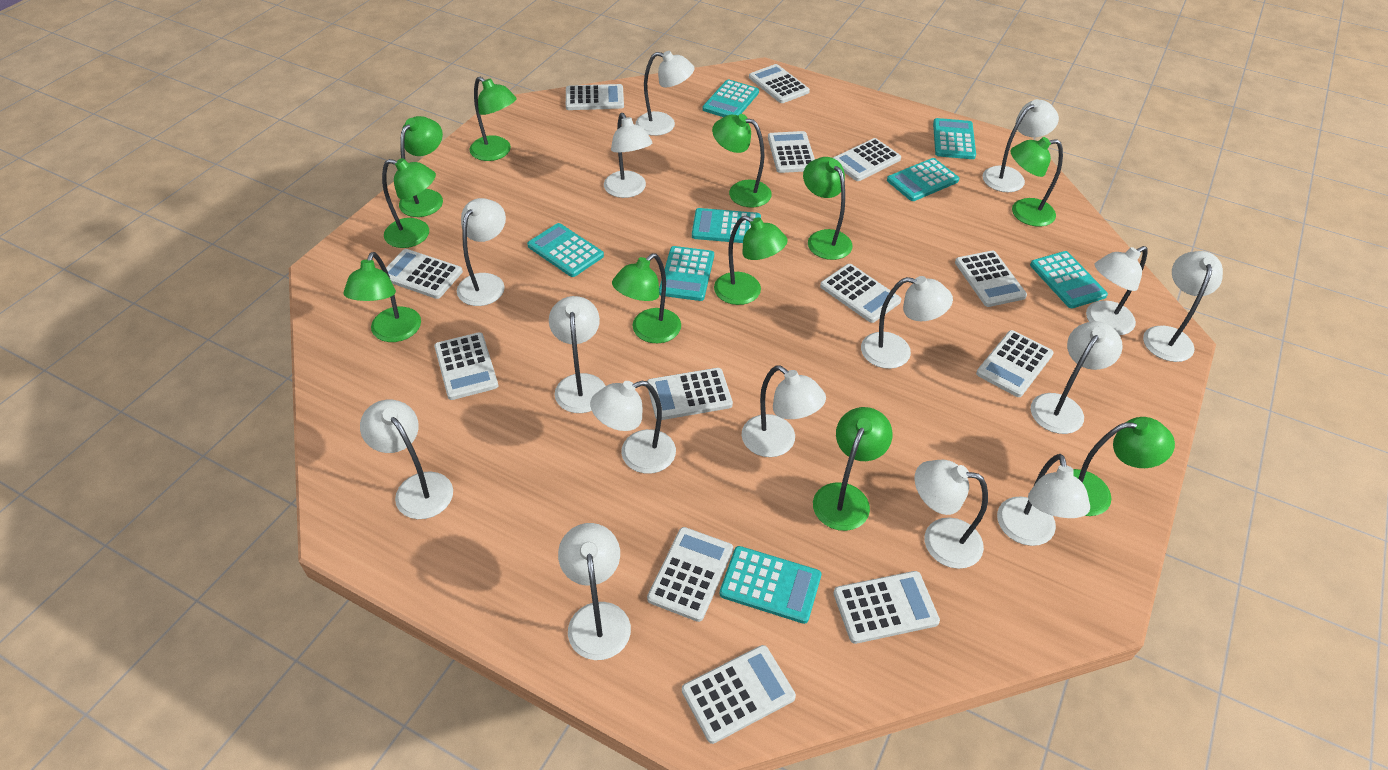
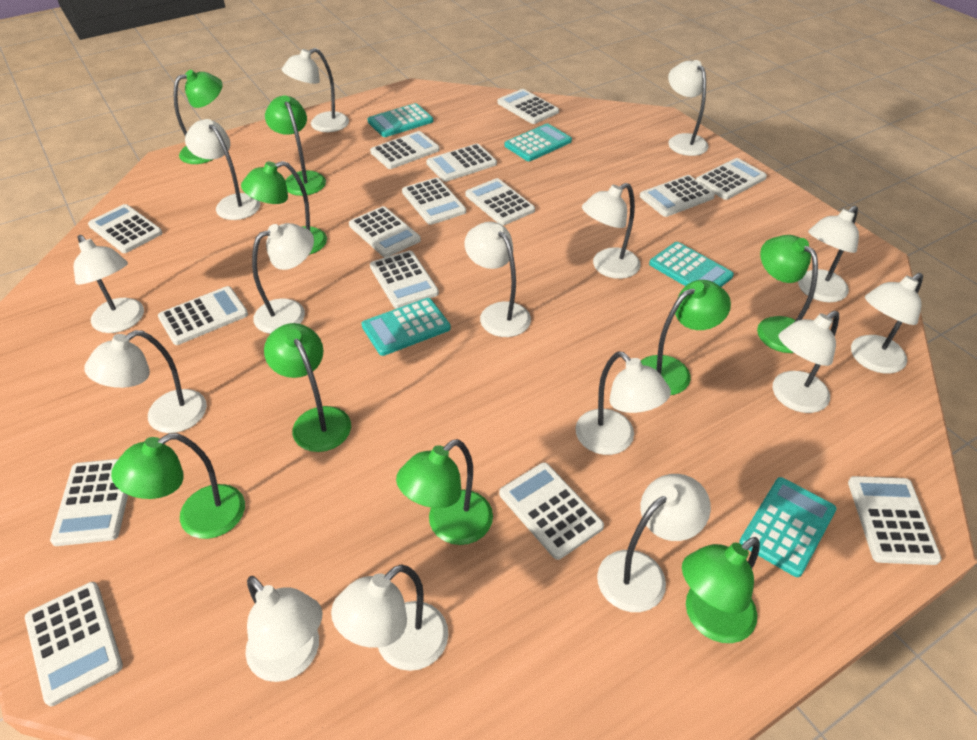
green lamp: 11 -> 9
turquoise calculator: 8 -> 5
white calculator: 13 -> 15

